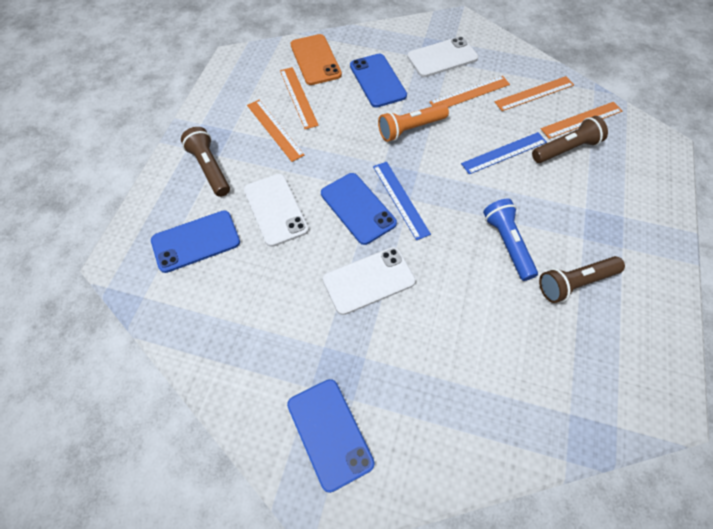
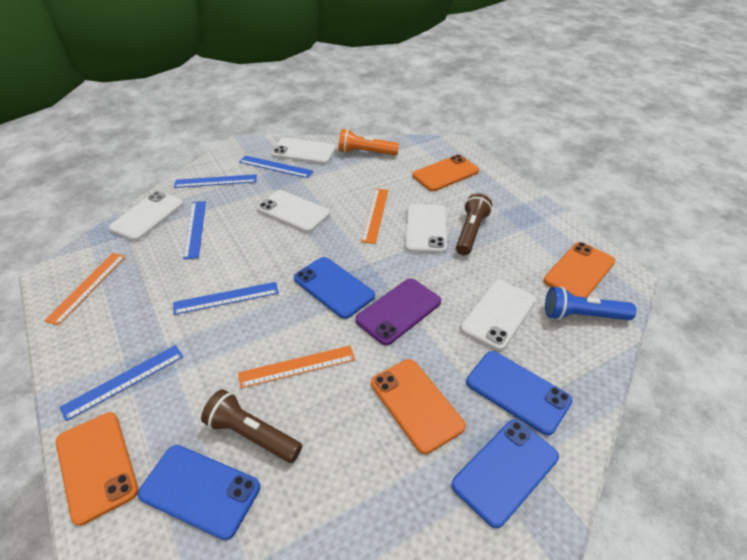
blue ruler: 2 -> 5
brown flashlight: 3 -> 2
orange phone: 1 -> 4
orange ruler: 5 -> 3
purple phone: 0 -> 1
white phone: 3 -> 5

